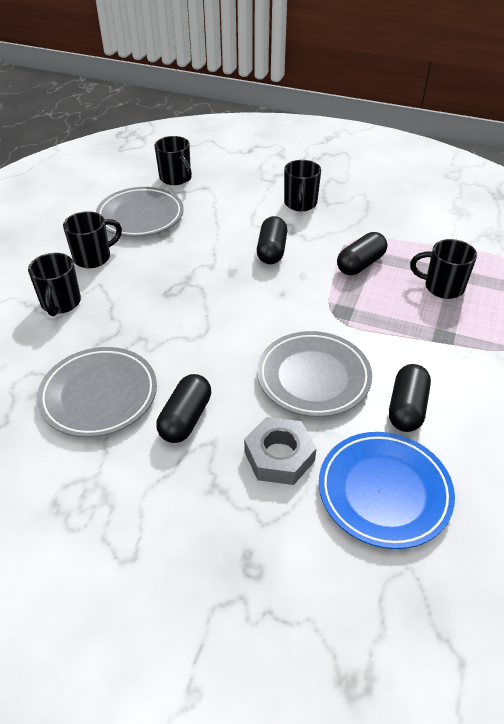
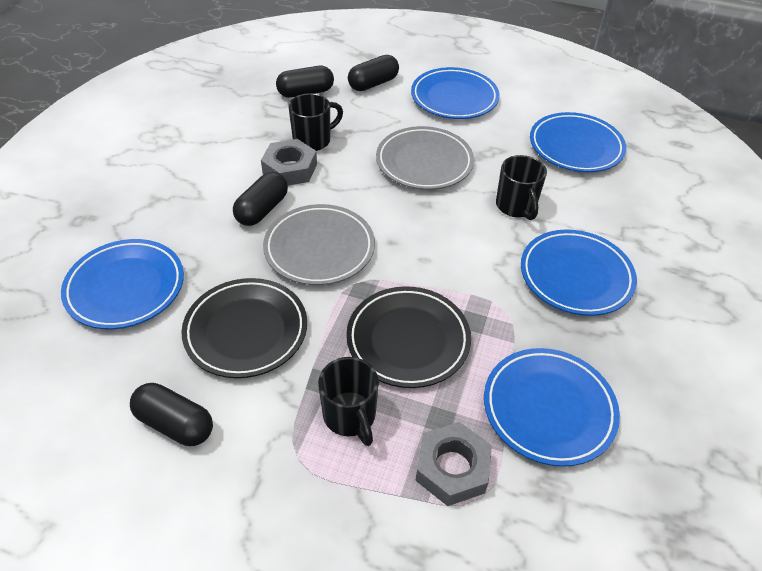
black mug: 5 -> 3
black plate: 0 -> 2
blue plate: 1 -> 5
grey nut: 1 -> 2
grey plate: 3 -> 2

